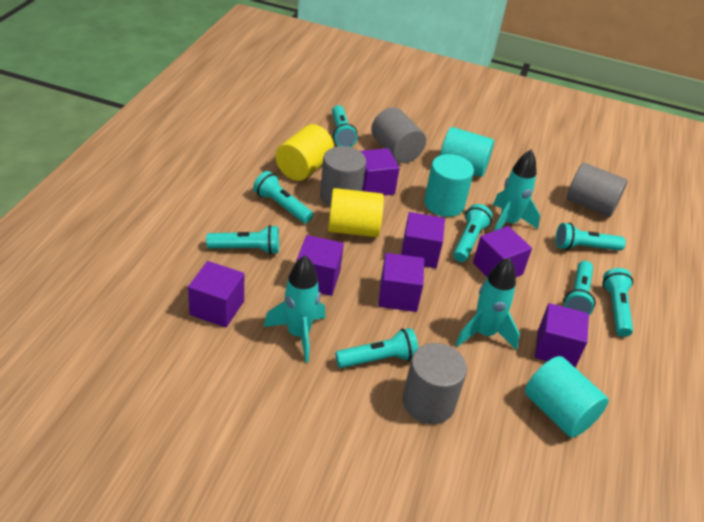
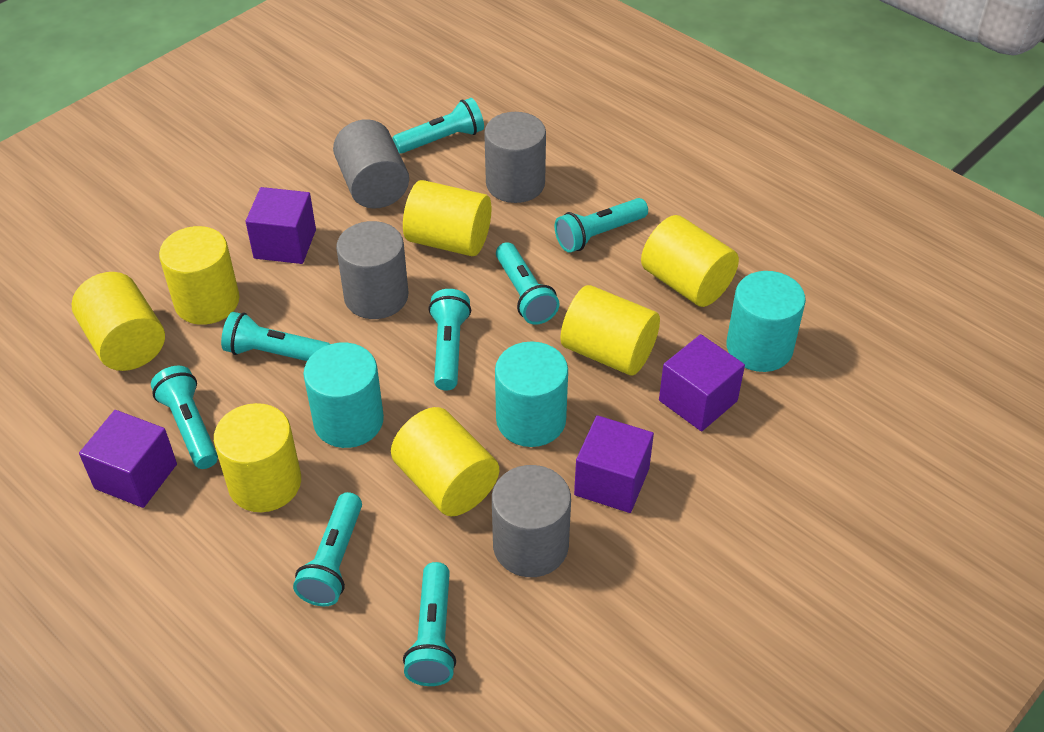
purple cube: 7 -> 4
turquoise rocket: 3 -> 0
yellow cylinder: 2 -> 7

